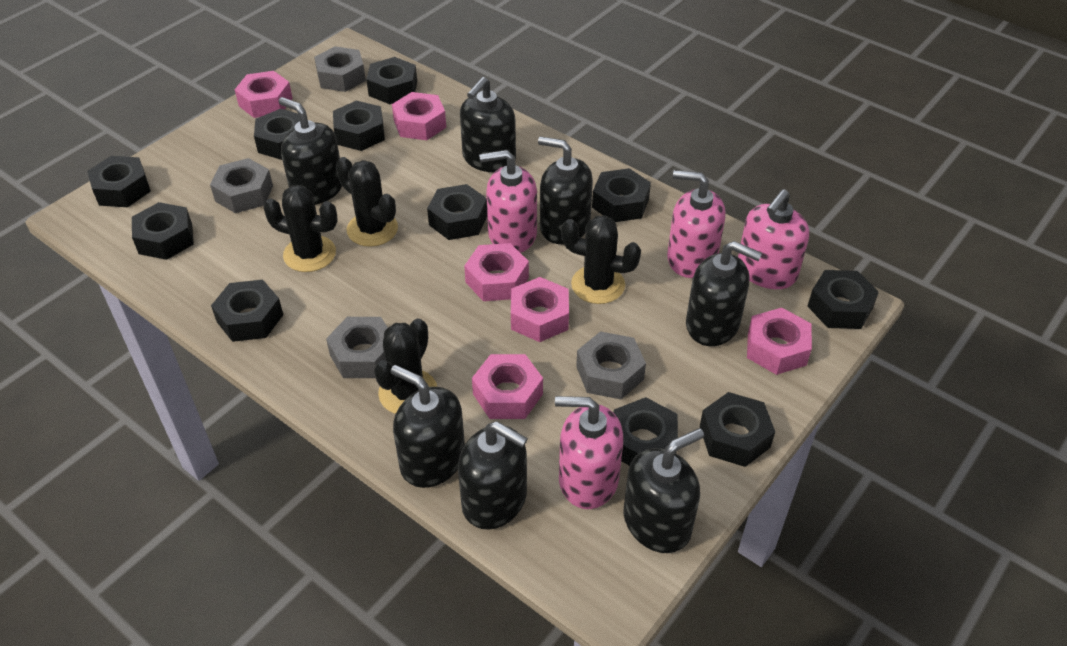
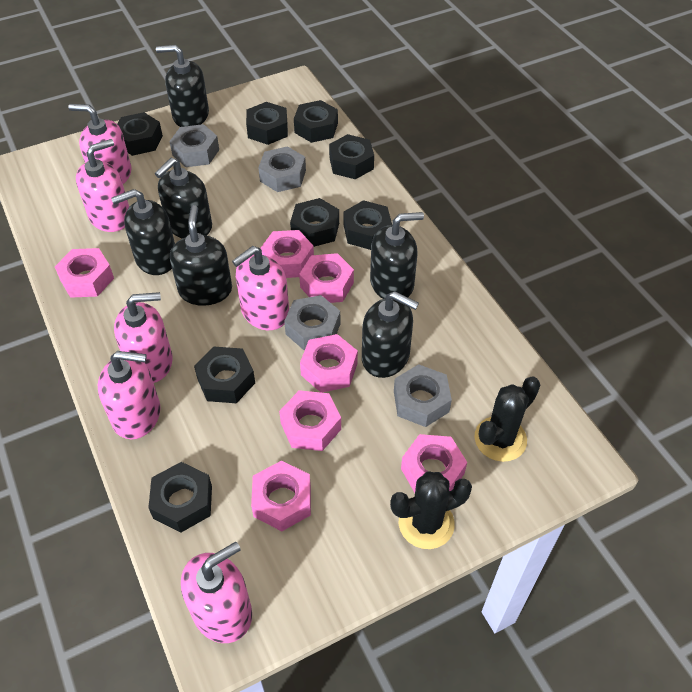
black cactus: 4 -> 2
black nut: 11 -> 8
black soap dispenser: 7 -> 6
pink nut: 6 -> 7
pink soap dispenser: 4 -> 6

